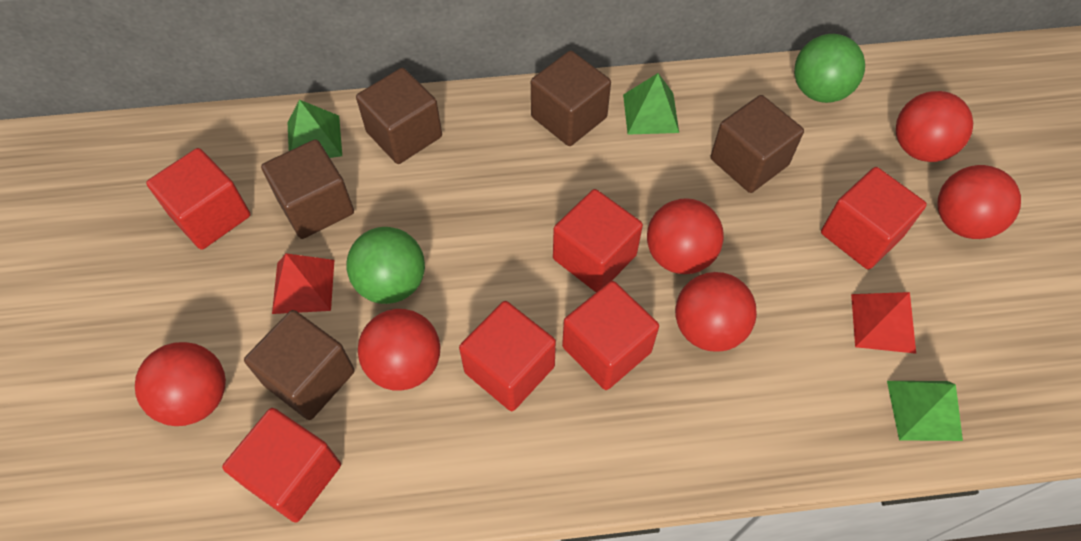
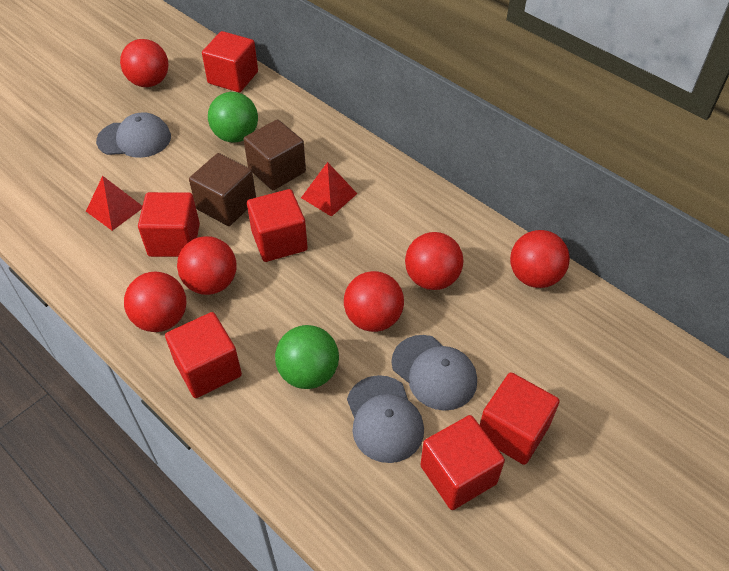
brown cube: 5 -> 2
green pyramid: 3 -> 0
grey cap: 0 -> 3

